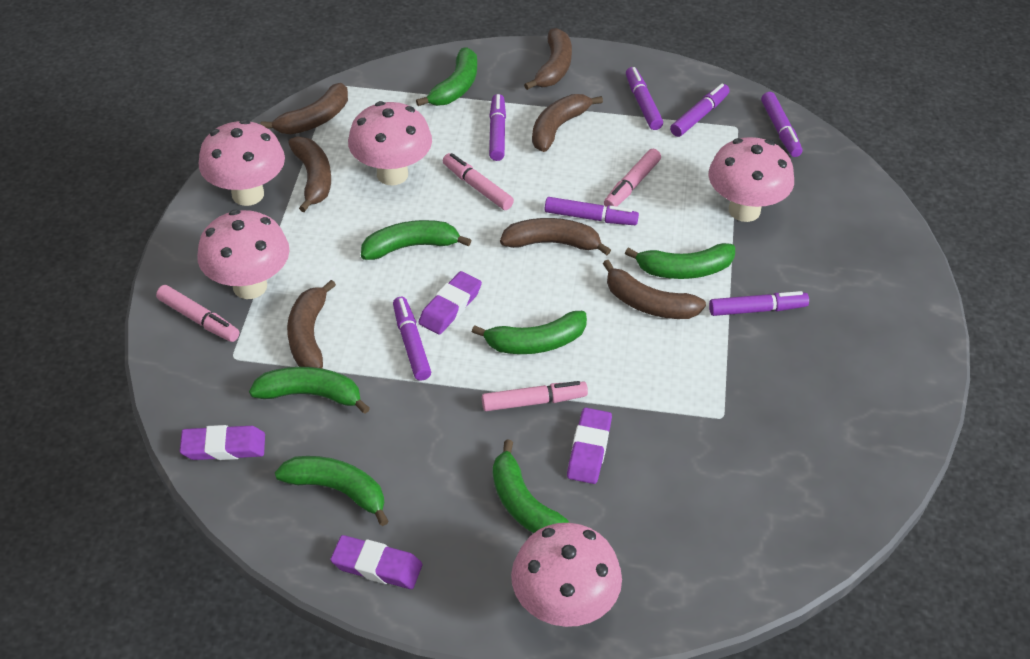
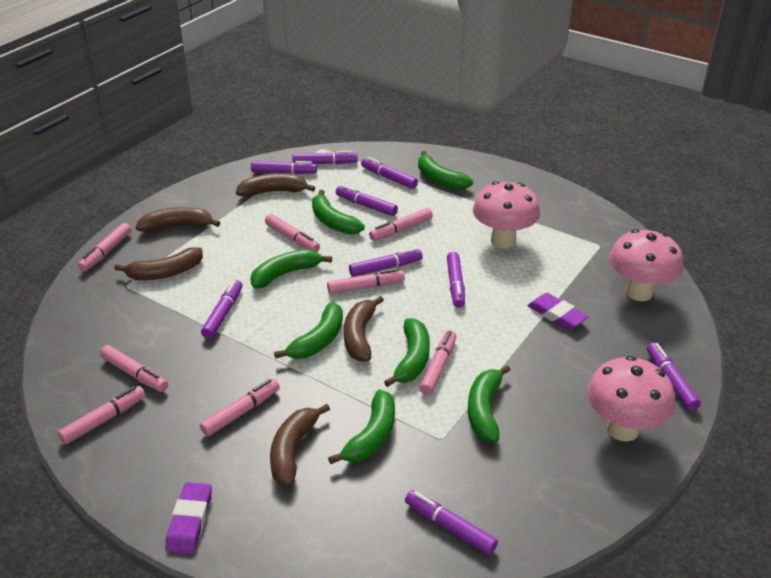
brown banana: 7 -> 5
pink marker: 4 -> 8
pink mushroom: 5 -> 3
purple eraser: 4 -> 2
purple marker: 7 -> 9

